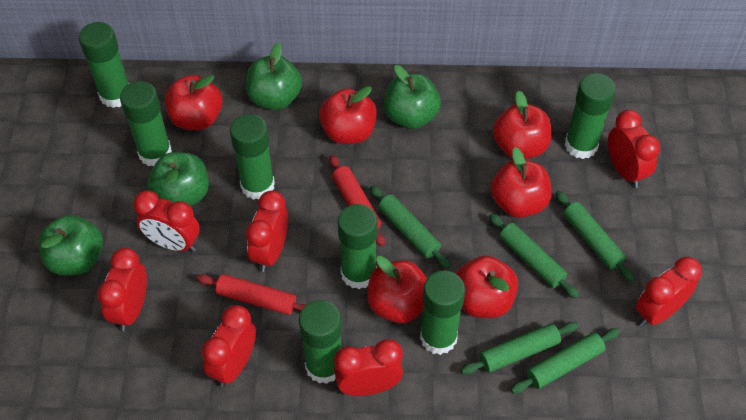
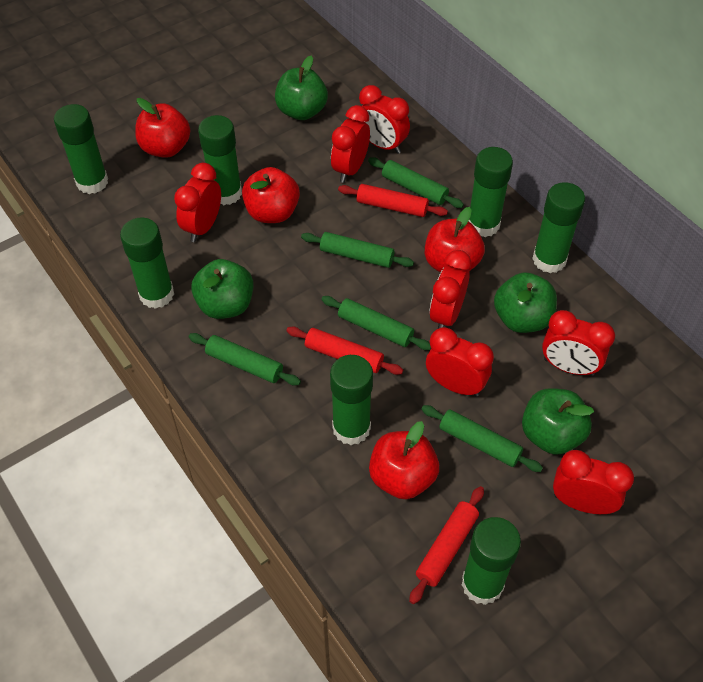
red apple: 6 -> 4
red rolling pin: 2 -> 3

